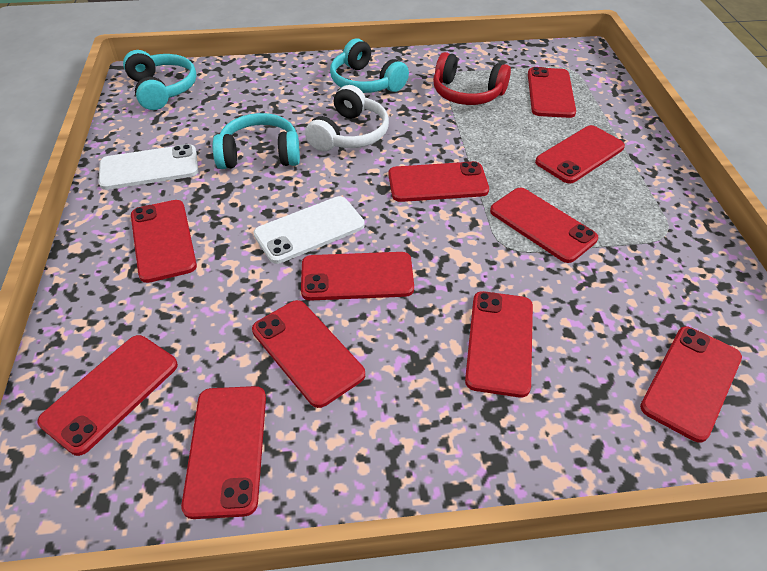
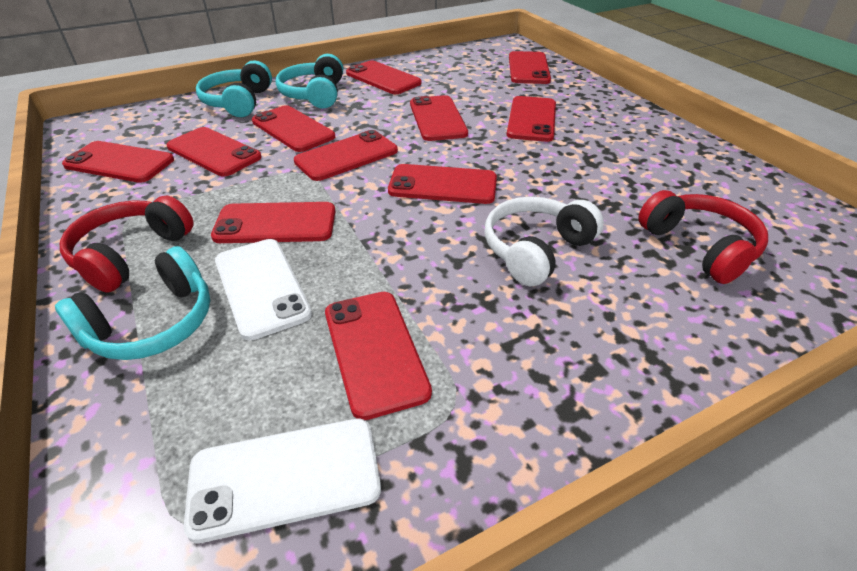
red headphones: 1 -> 2

